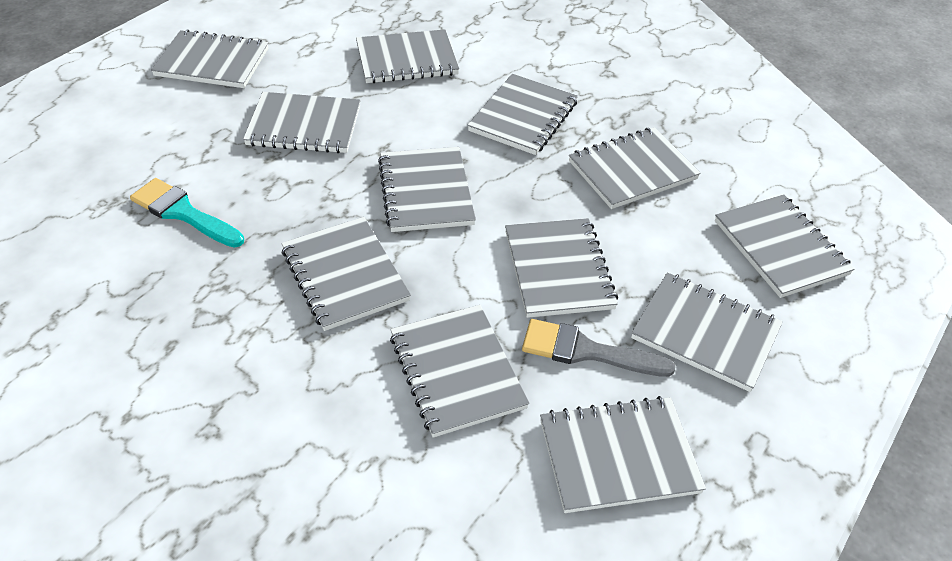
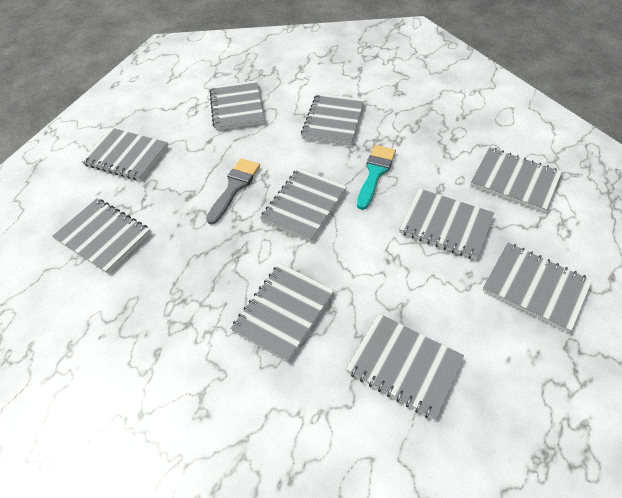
grey notebook: 12 -> 10

